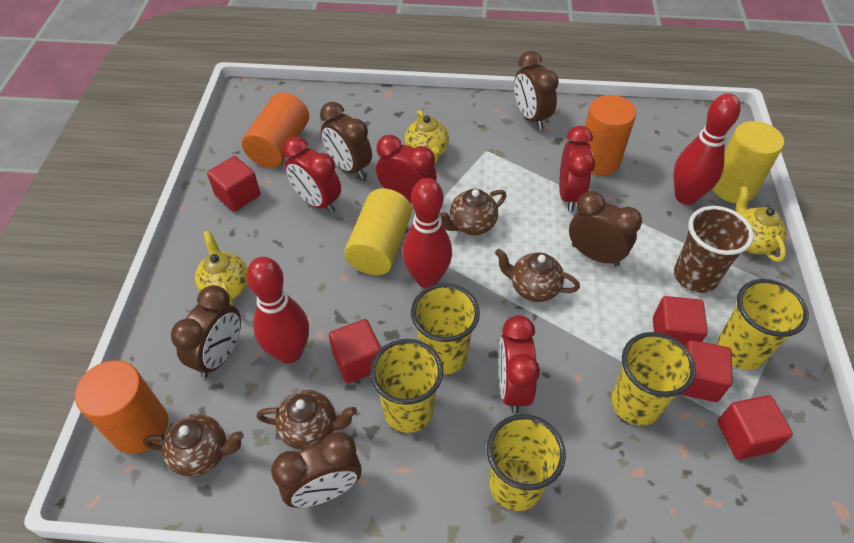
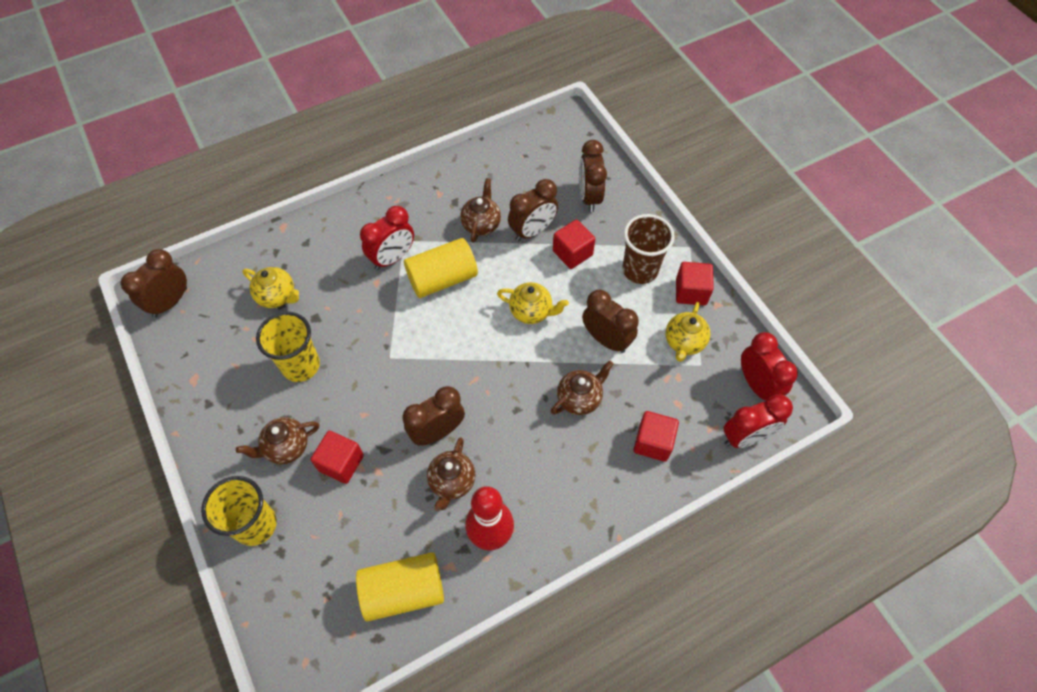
orange cylinder: 3 -> 0
red bowling pin: 3 -> 1
red clock: 4 -> 3
red cube: 5 -> 4
yellow cup: 5 -> 2

